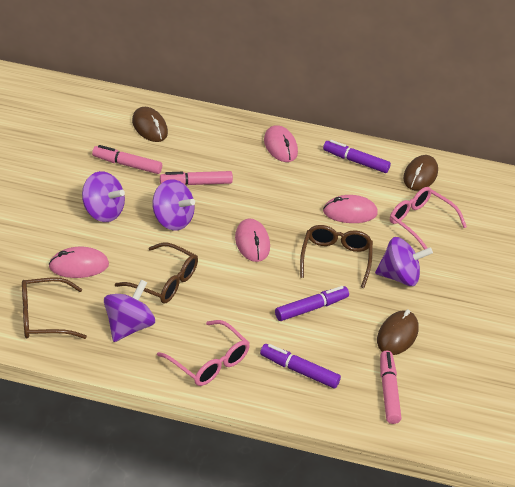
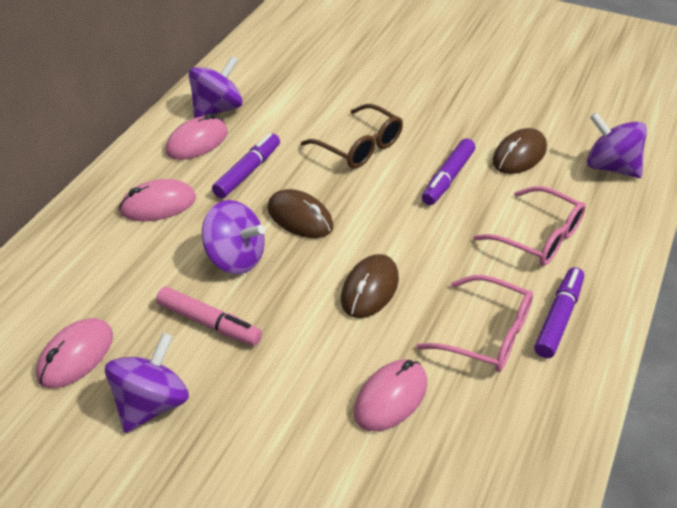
brown glasses: 3 -> 1
pink marker: 3 -> 1

